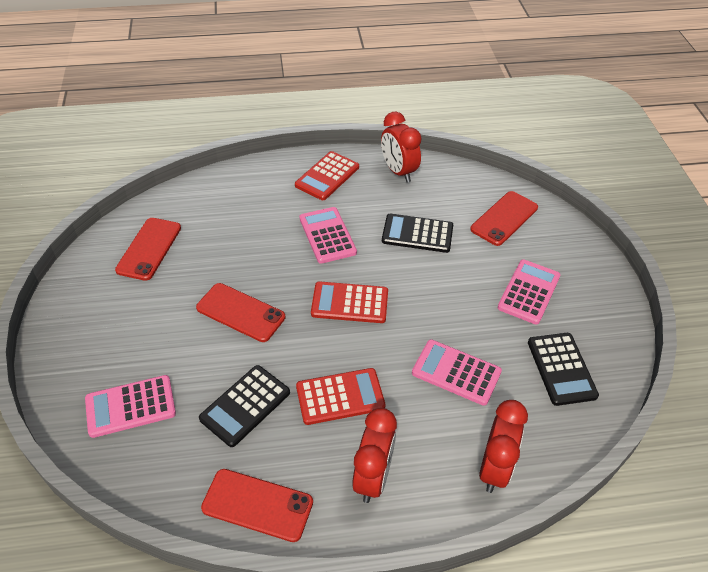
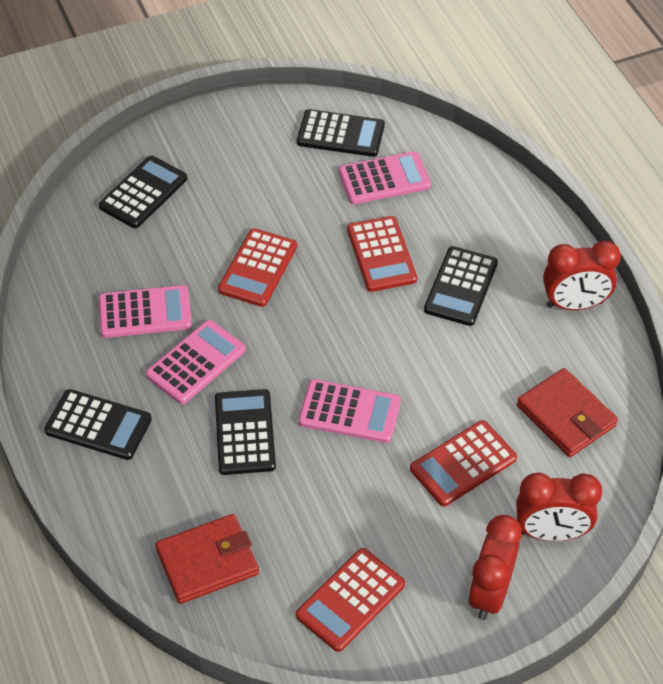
black calculator: 3 -> 5
red calculator: 3 -> 4
red phone: 4 -> 0
red wallet: 0 -> 2

